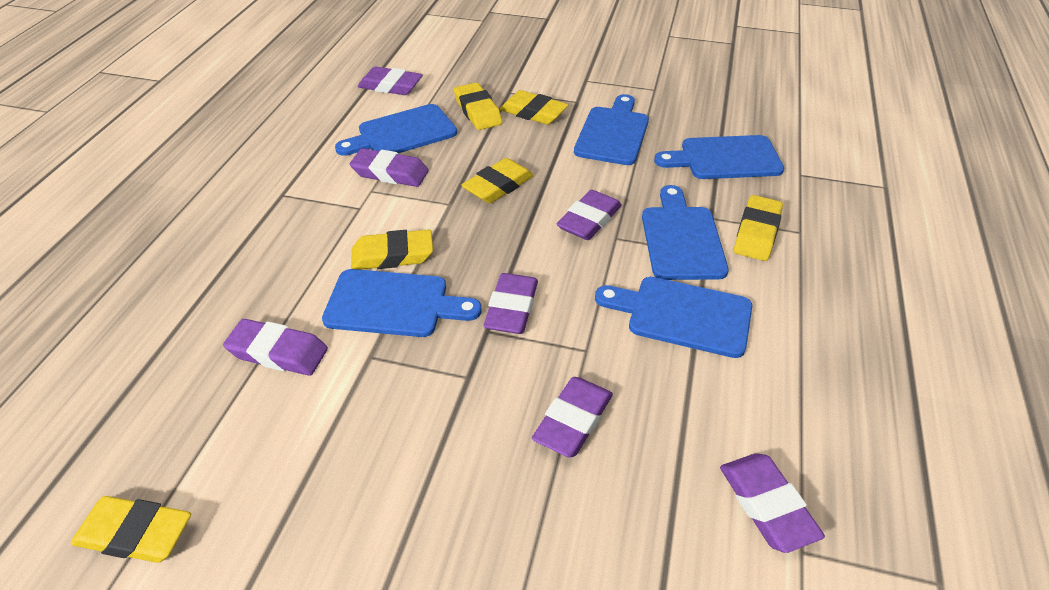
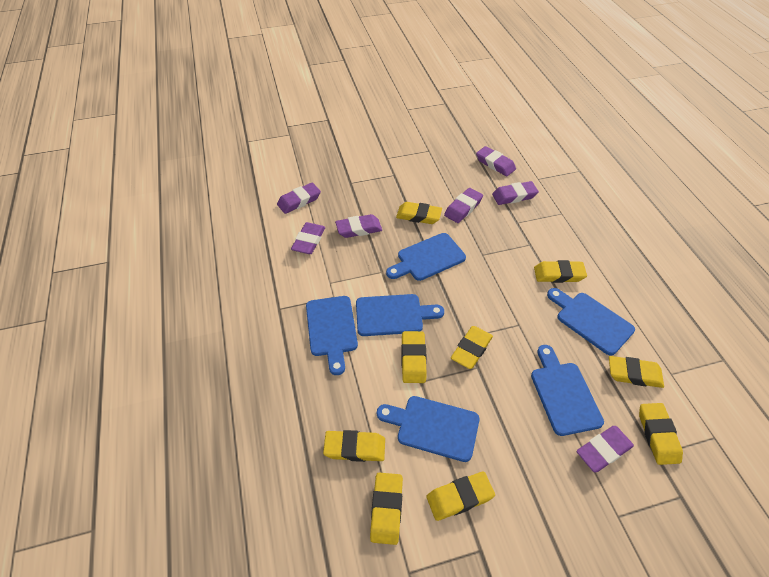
yellow eraser: 6 -> 9

